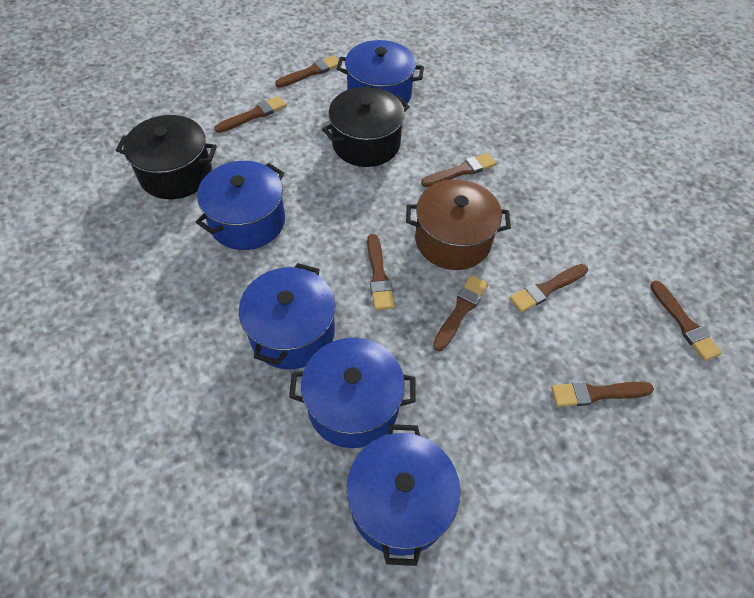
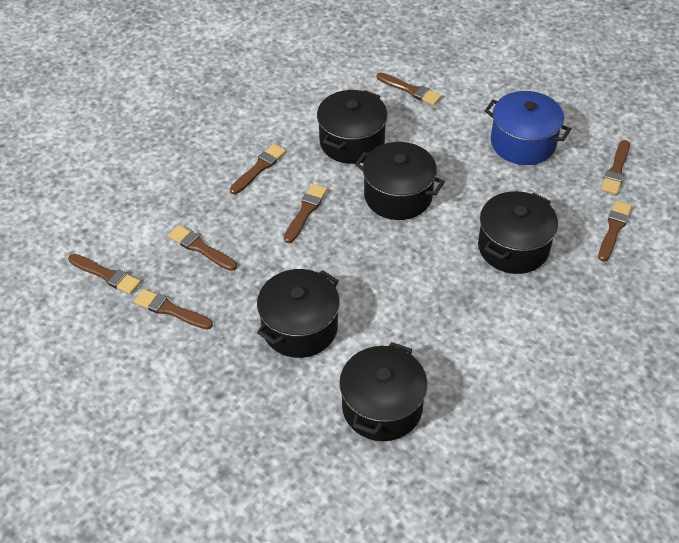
black pot: 2 -> 5
blue pot: 5 -> 1
brown pot: 1 -> 0

